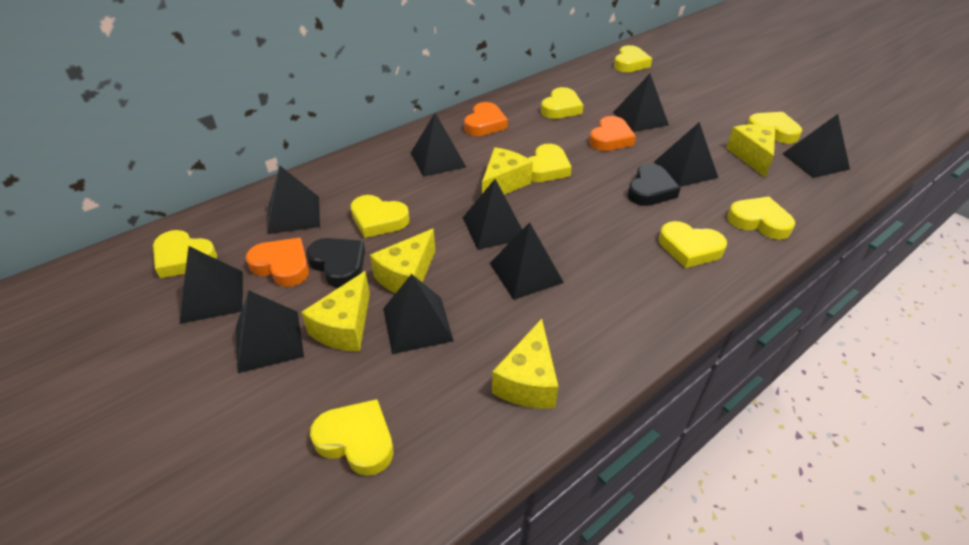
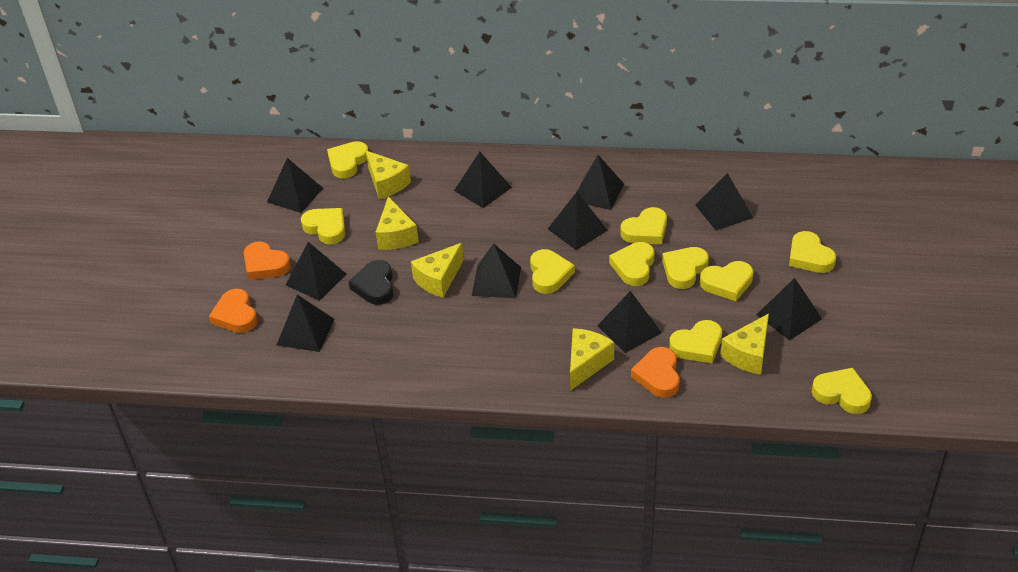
black heart: 2 -> 1
yellow heart: 9 -> 10

